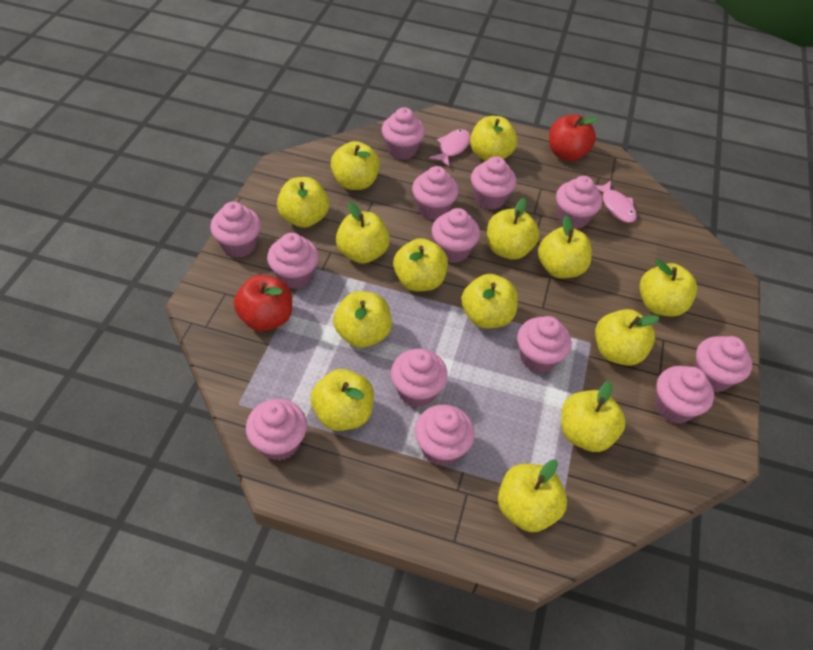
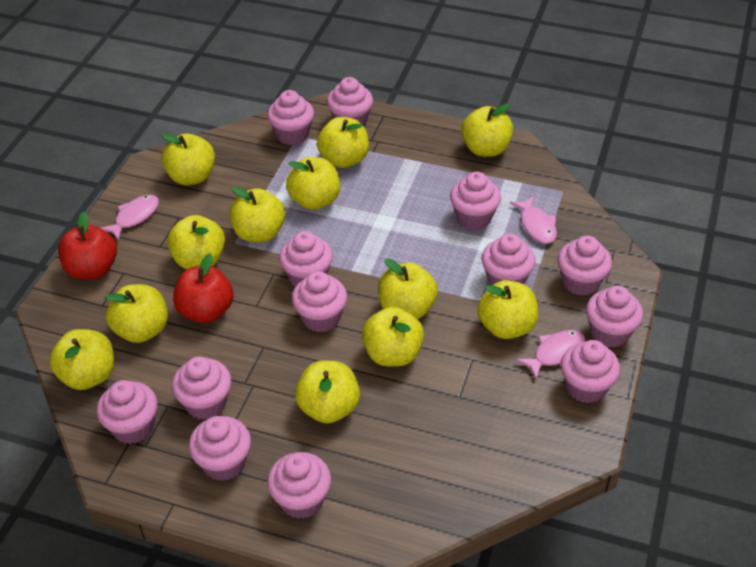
pink fish: 2 -> 3
yellow apple: 14 -> 12

